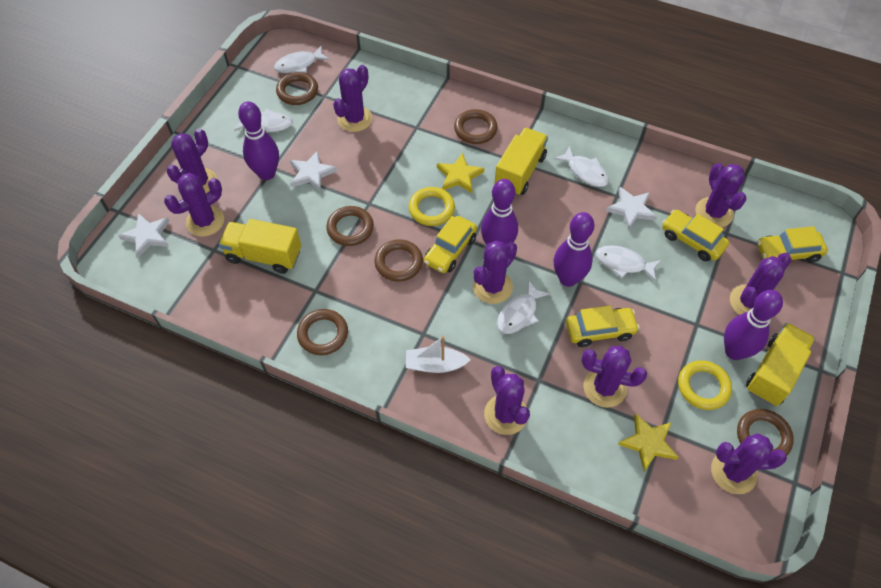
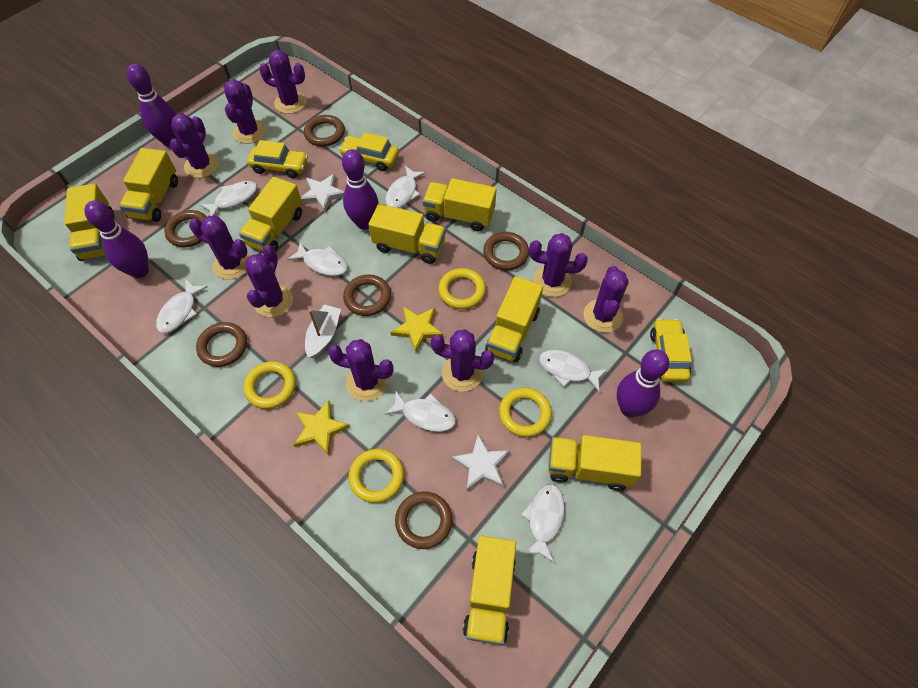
white fish: 5 -> 7
white star: 3 -> 2
yellow car: 4 -> 3
yellow ring: 2 -> 4
yellow truck: 3 -> 8

